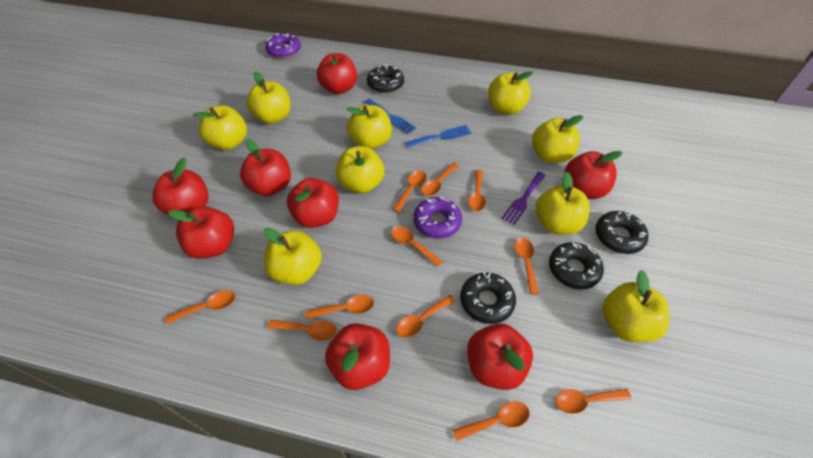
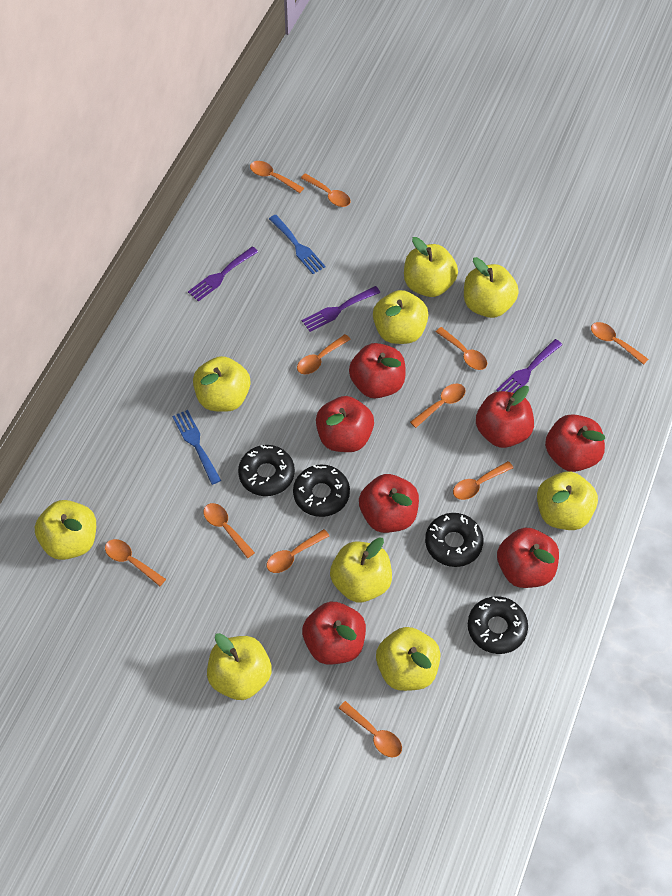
purple donut: 2 -> 0
purple fork: 1 -> 3
red apple: 8 -> 7

